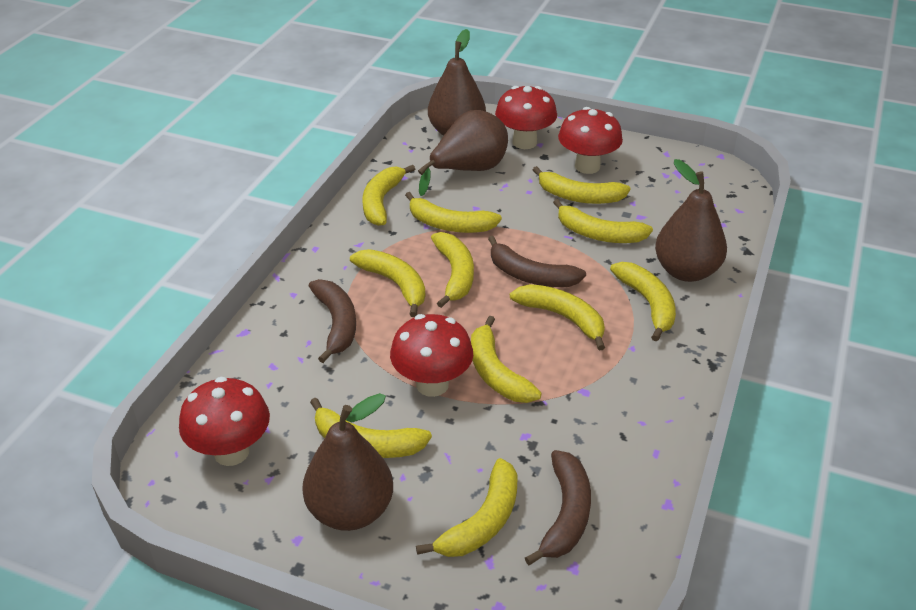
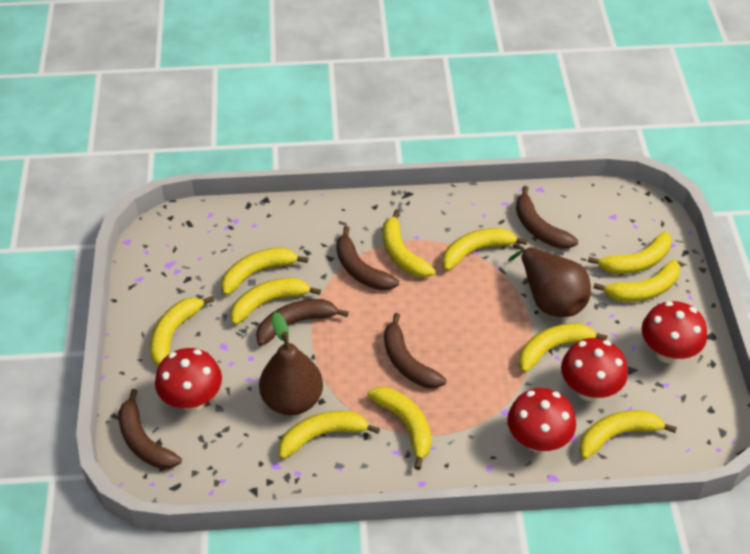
brown banana: 3 -> 5
brown pear: 4 -> 2

